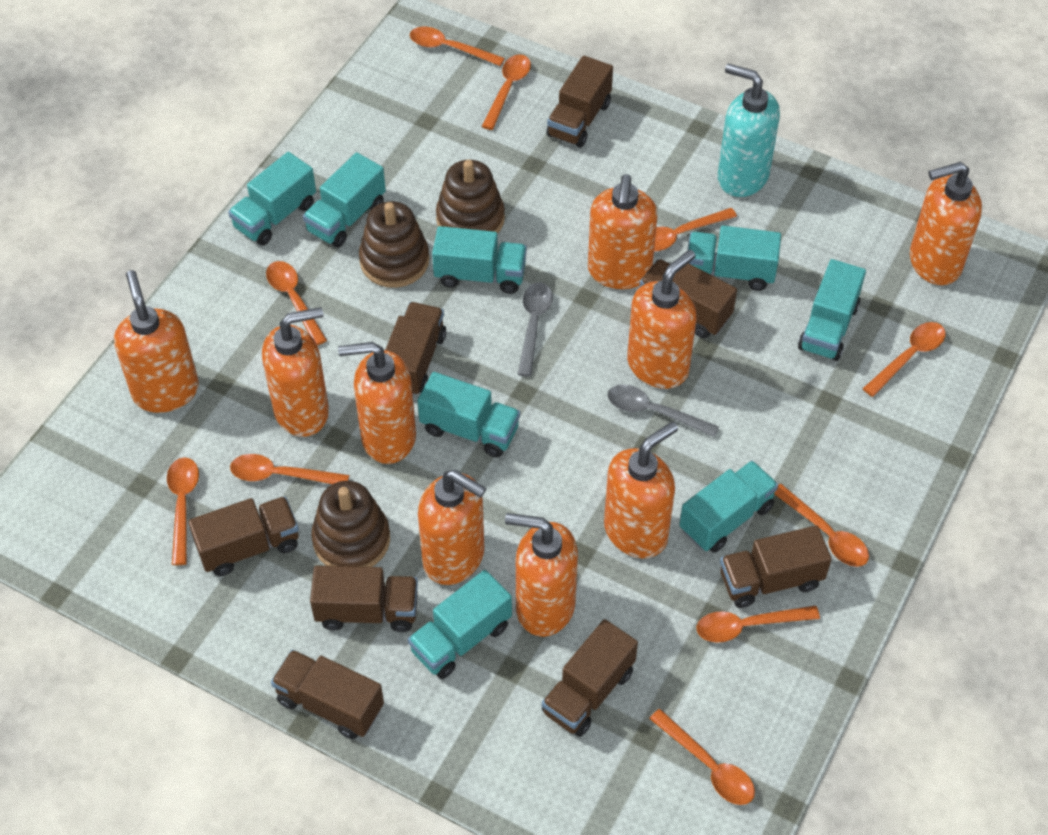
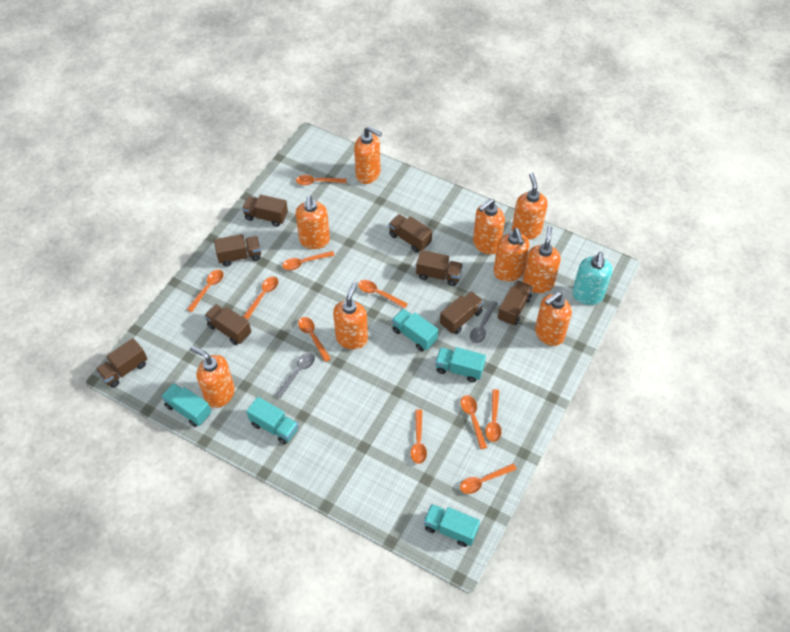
brown stacking toy: 3 -> 0
turquoise truck: 8 -> 5

